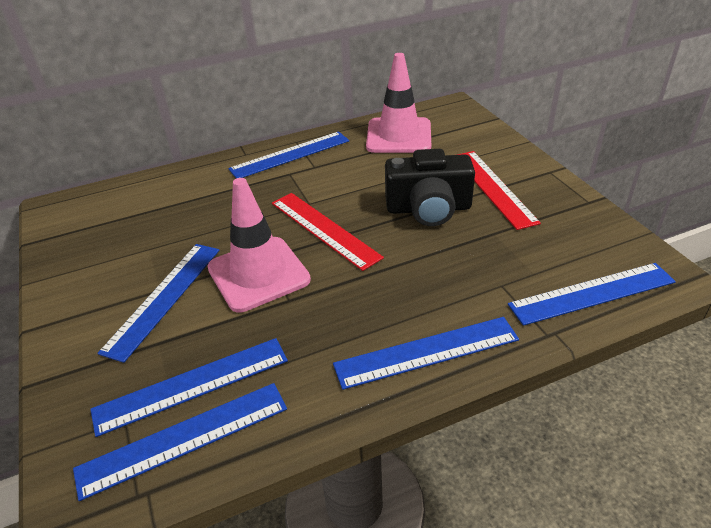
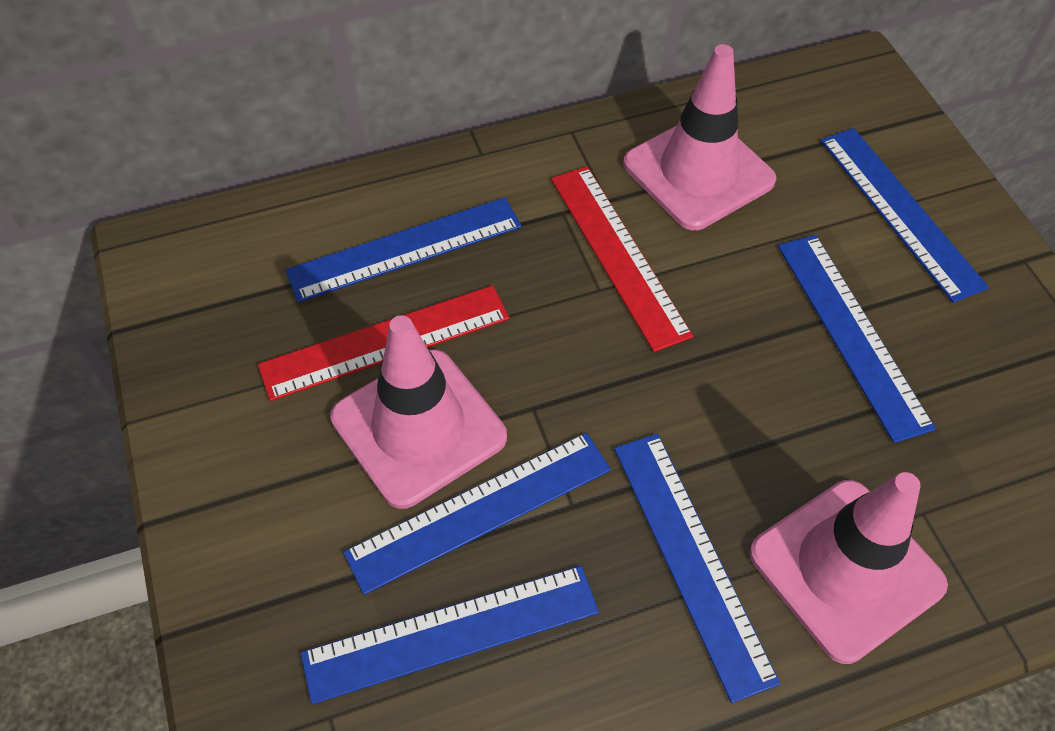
black camera: 1 -> 0
pink traffic cone: 2 -> 3

